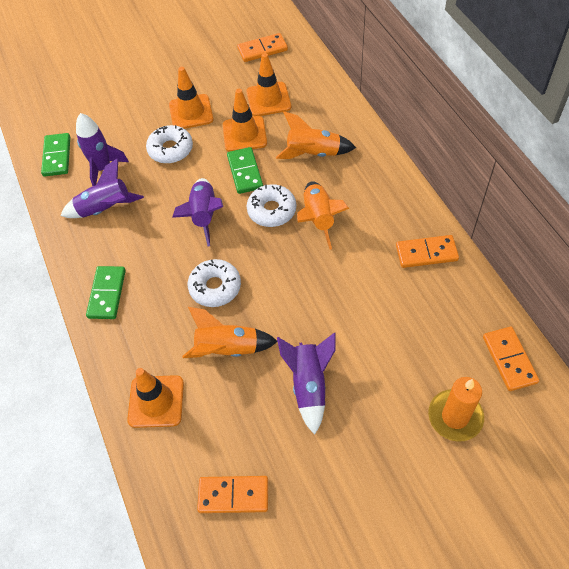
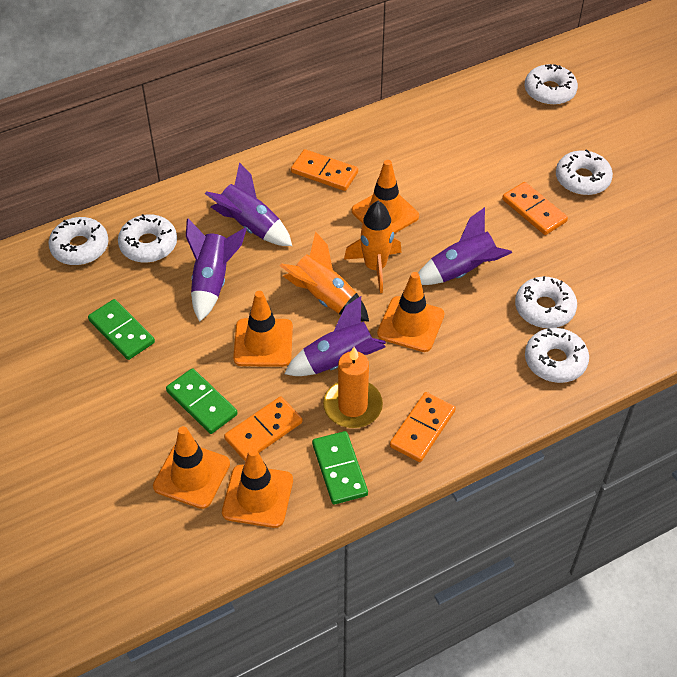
orange rocket: 3 -> 2
orange traffic cone: 4 -> 5
white donut: 3 -> 6

